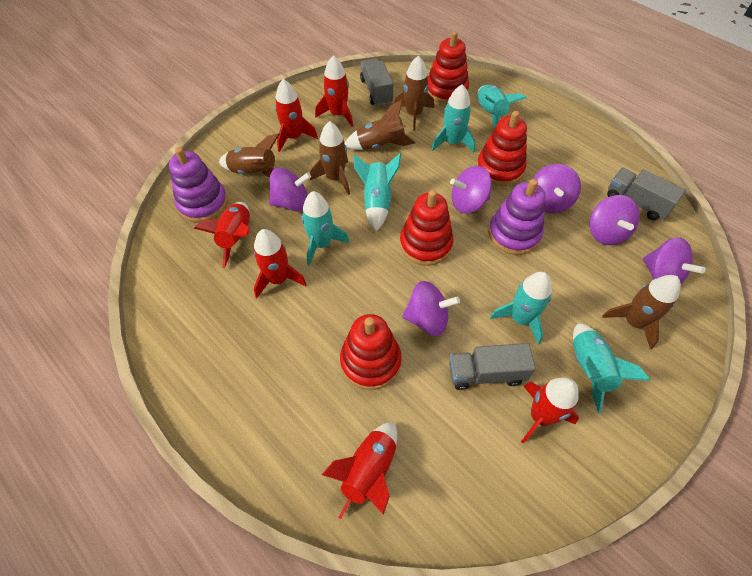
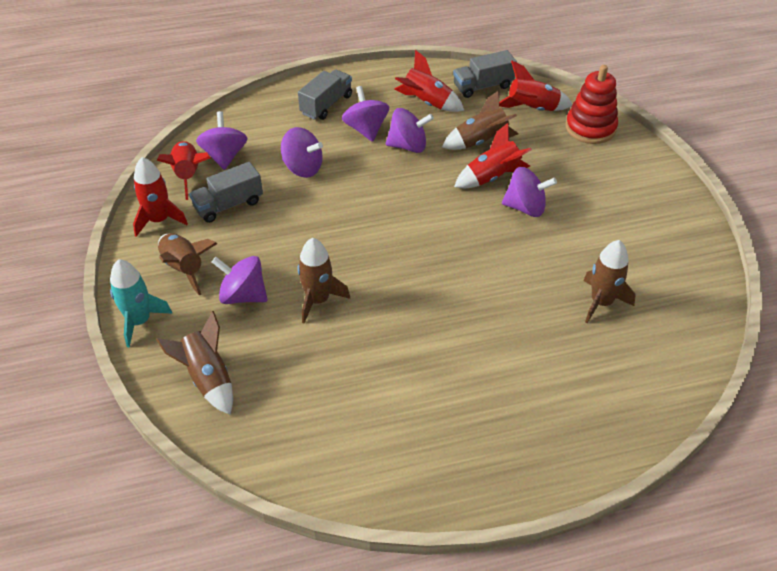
purple stacking toy: 2 -> 0
red rocket: 6 -> 5
red stacking toy: 4 -> 1
turquoise rocket: 6 -> 1

